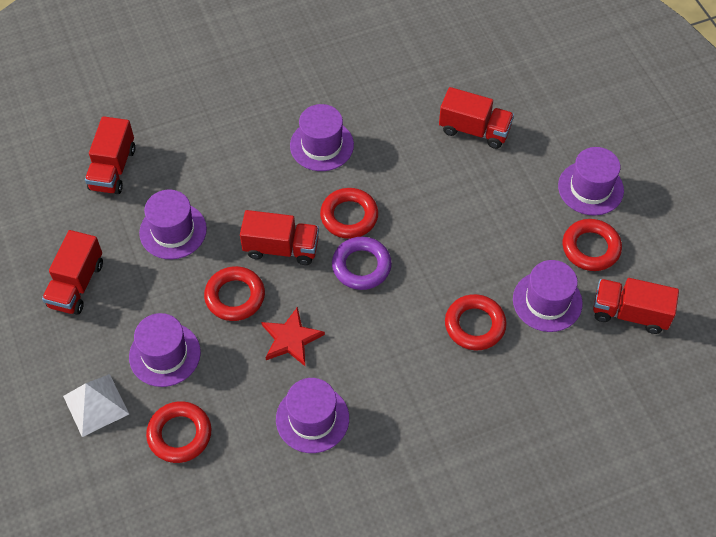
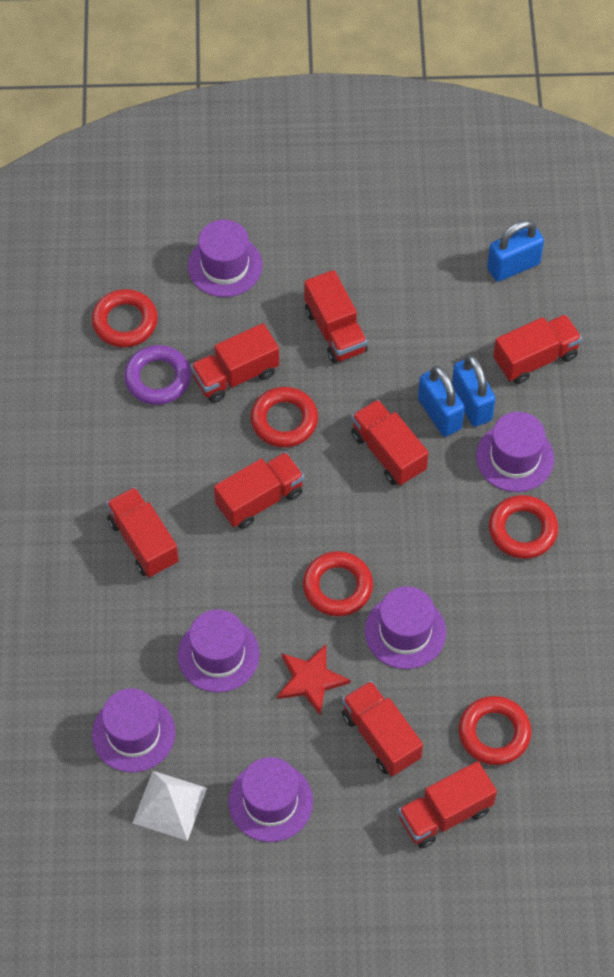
blue padlock: 0 -> 3
red truck: 5 -> 8

